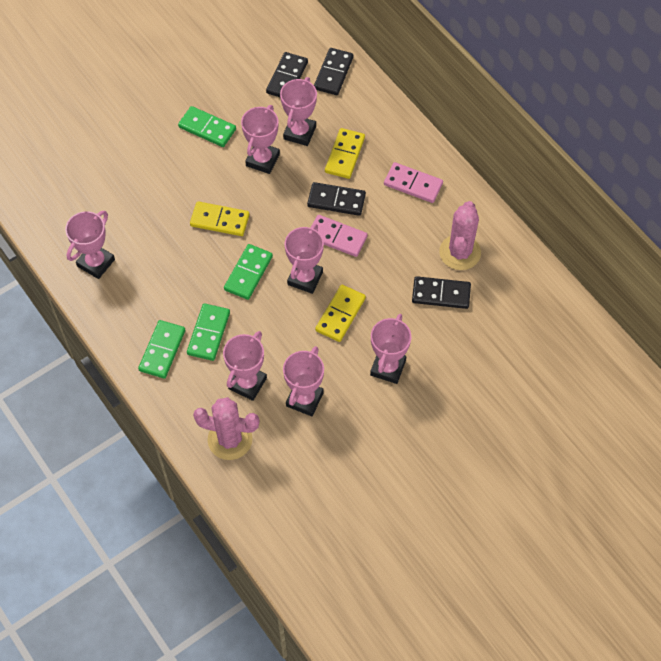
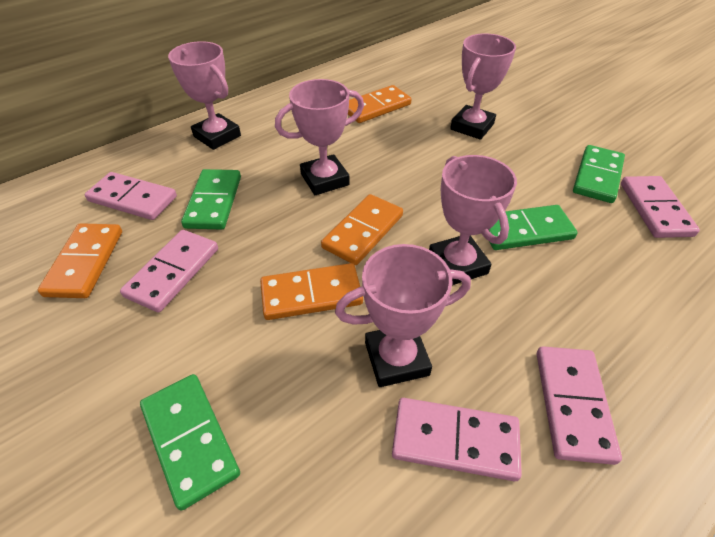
black domino: 4 -> 0
orange domino: 0 -> 4
pink cactus: 2 -> 0
pink domino: 2 -> 5
pink trophy: 7 -> 5
yellow domino: 3 -> 0

